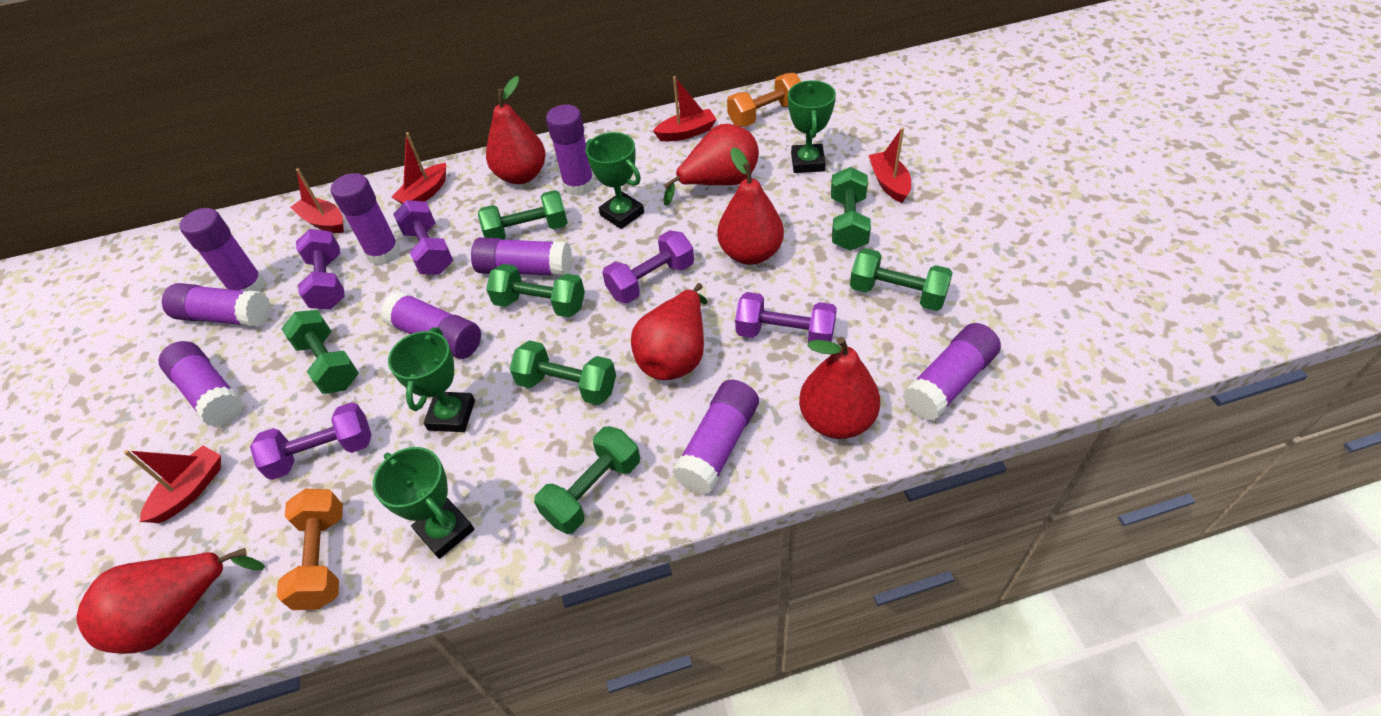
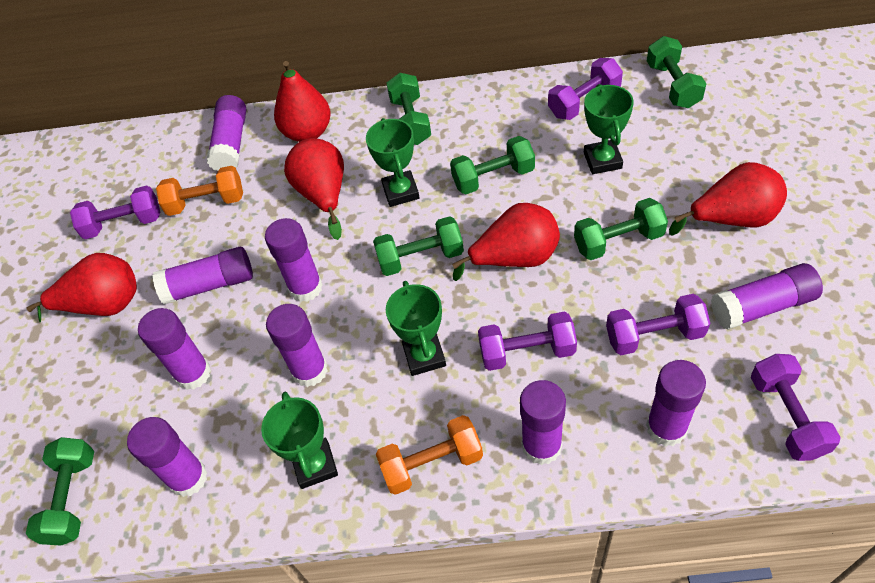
green dumbbell: 7 -> 6
red boat: 5 -> 0
red pear: 6 -> 5

